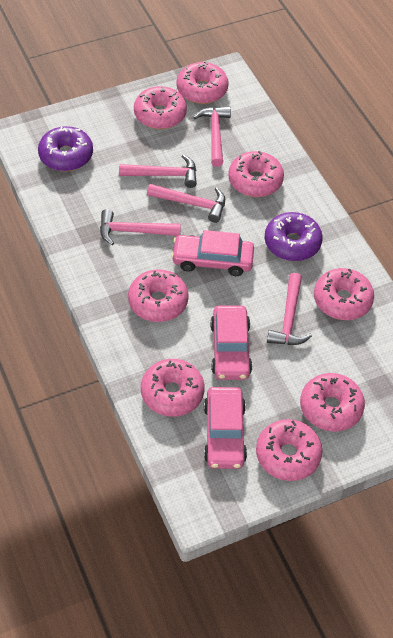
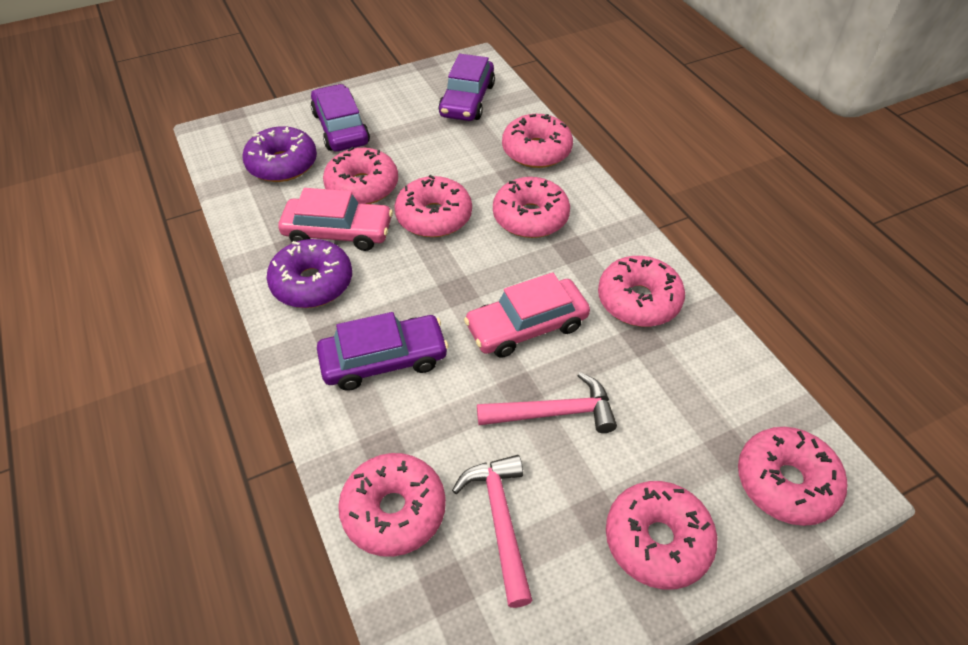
pink car: 3 -> 2
pink hammer: 5 -> 2
purple car: 0 -> 3

